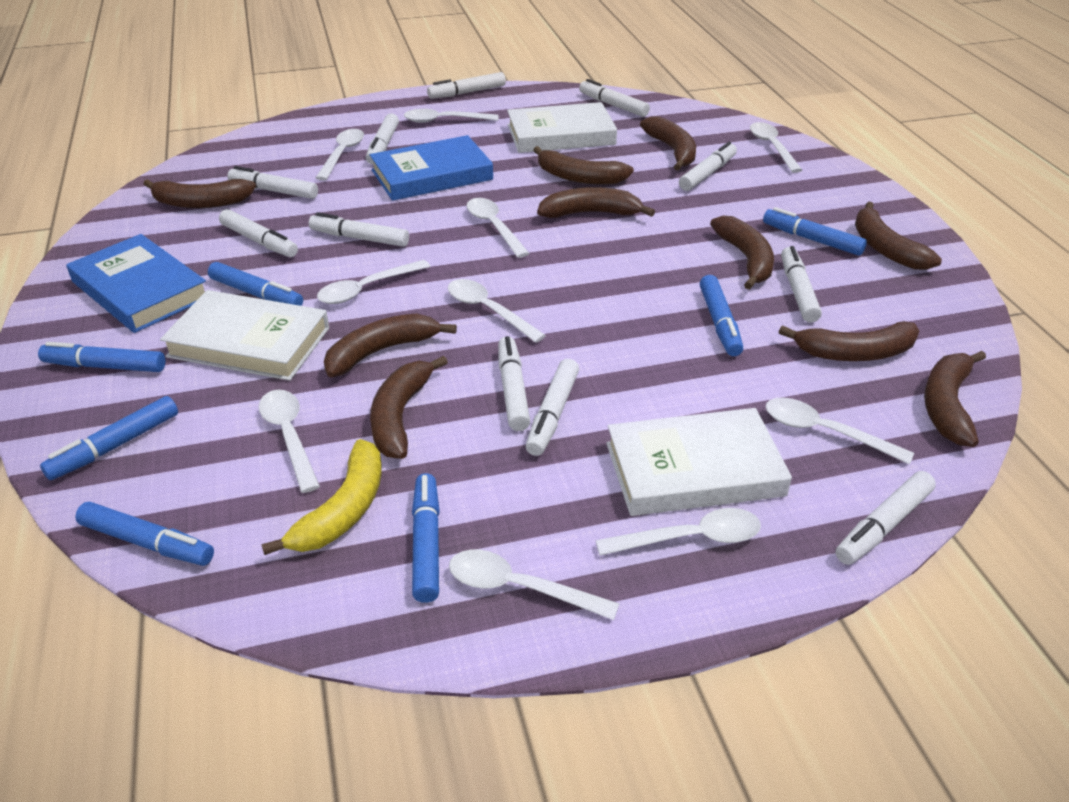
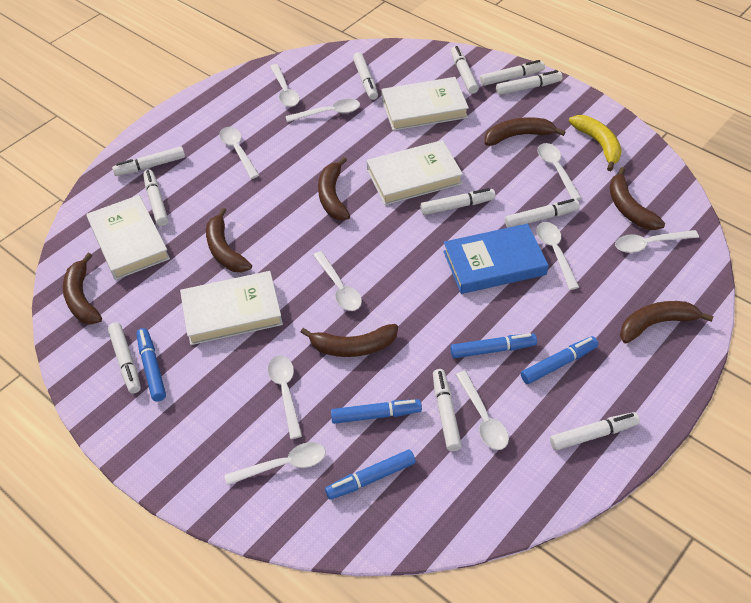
blue book: 2 -> 1
blue marker: 7 -> 5
brown banana: 10 -> 7
white book: 3 -> 4

